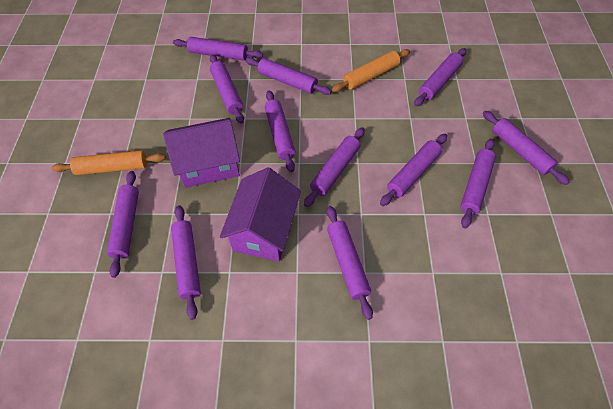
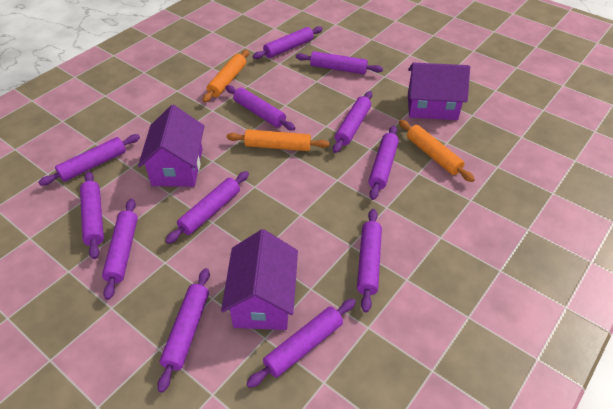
orange rolling pin: 2 -> 3
purple house: 2 -> 3

